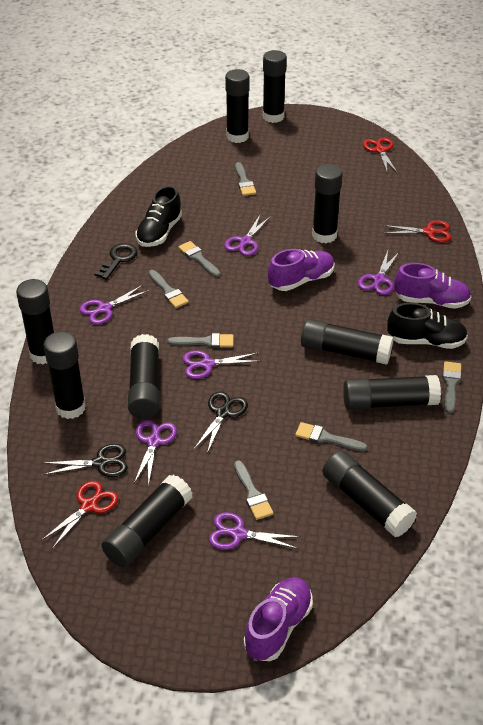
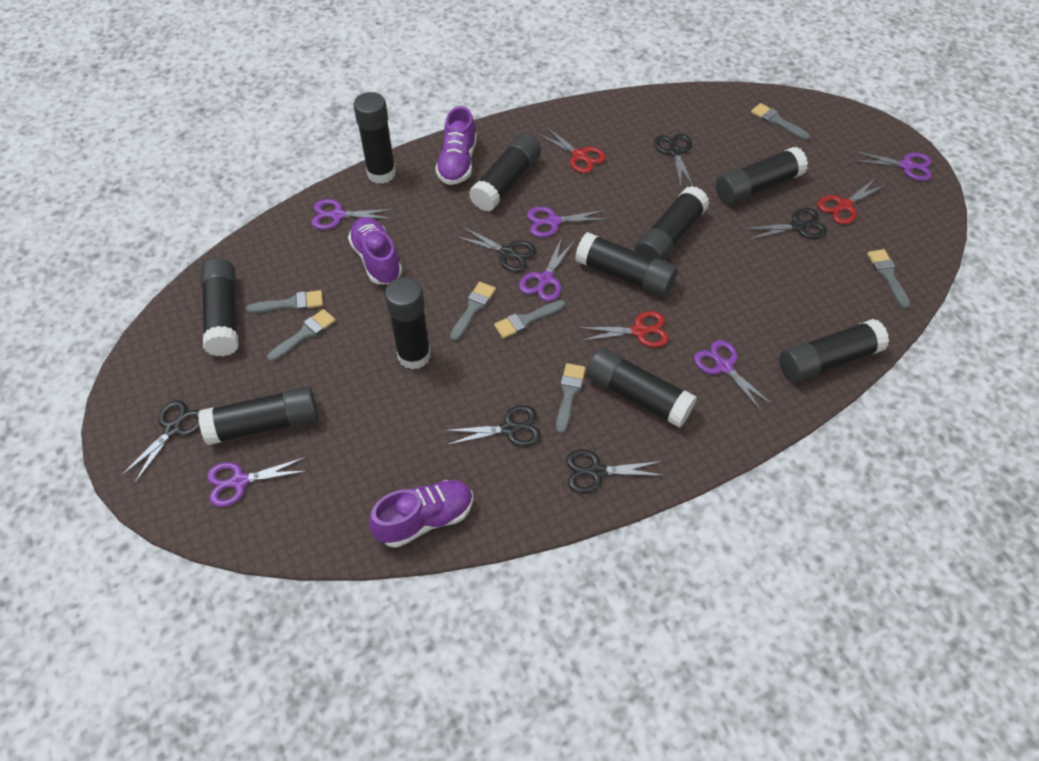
black key: 1 -> 0
black scissors: 2 -> 6
black shoe: 2 -> 0

